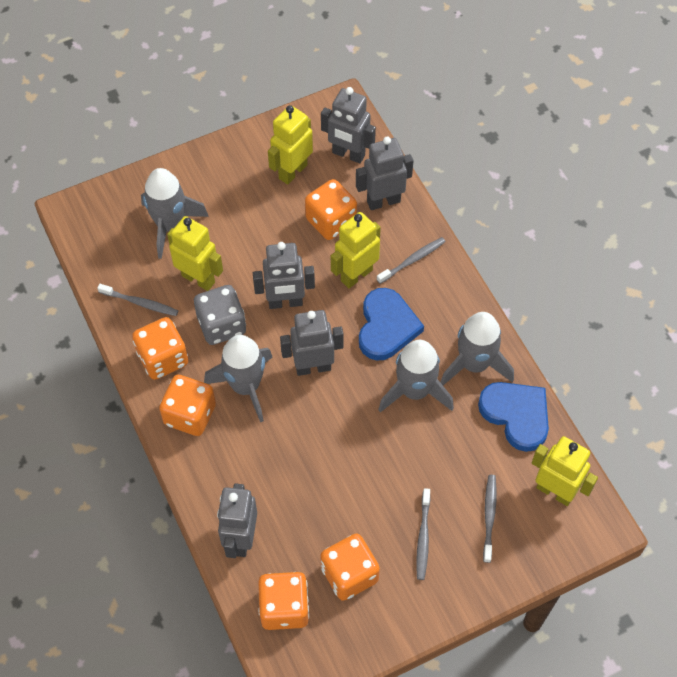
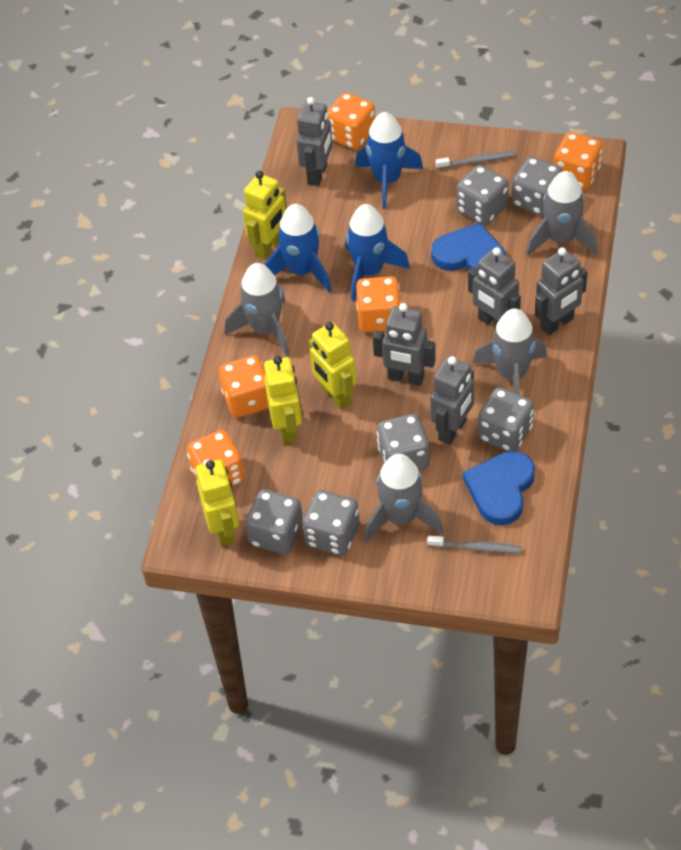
blue rocket: 0 -> 3
grey dice: 1 -> 6
grey toothbrush: 4 -> 2

